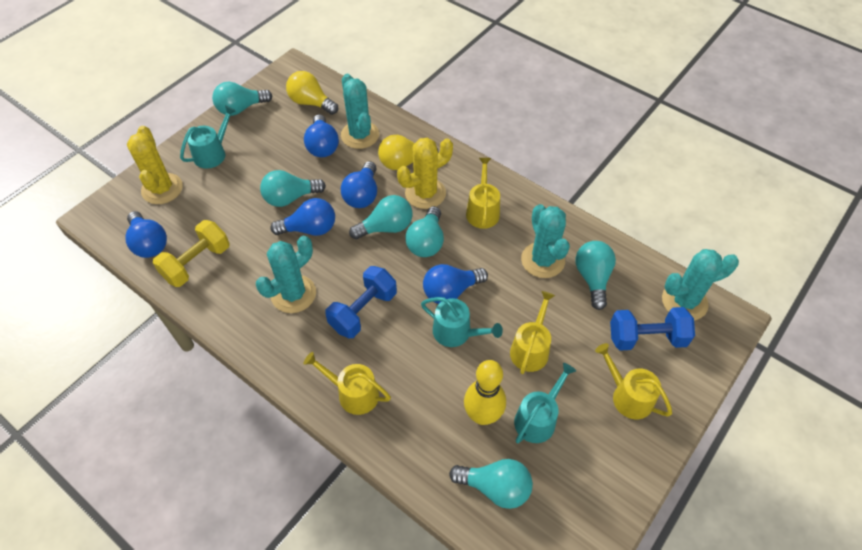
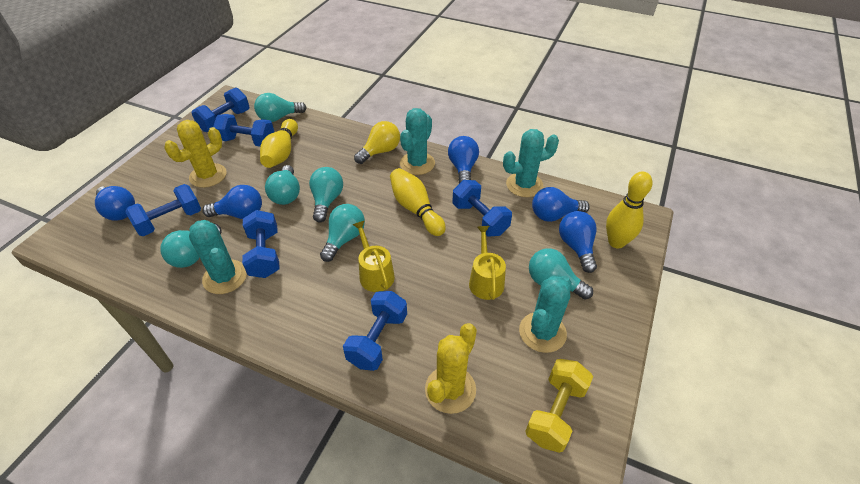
blue dumbbell: 2 -> 6
turquoise watering can: 3 -> 0
yellow bowling pin: 1 -> 3
yellow light bulb: 2 -> 1
yellow watering can: 4 -> 2

